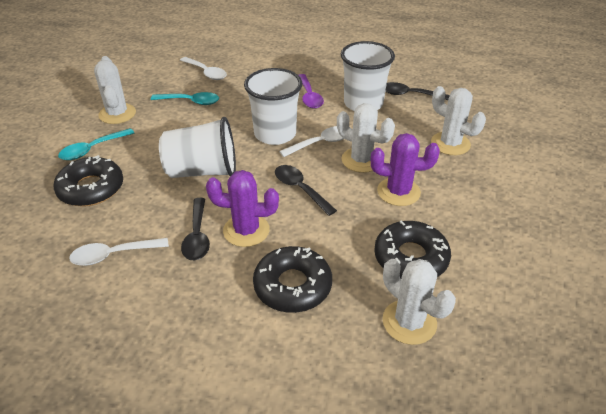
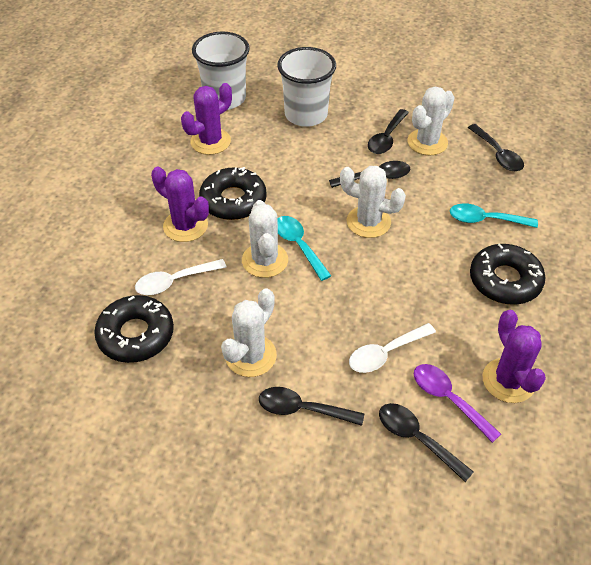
black spoon: 3 -> 5
purple cactus: 2 -> 3
white cup: 3 -> 2
white spoon: 3 -> 2

